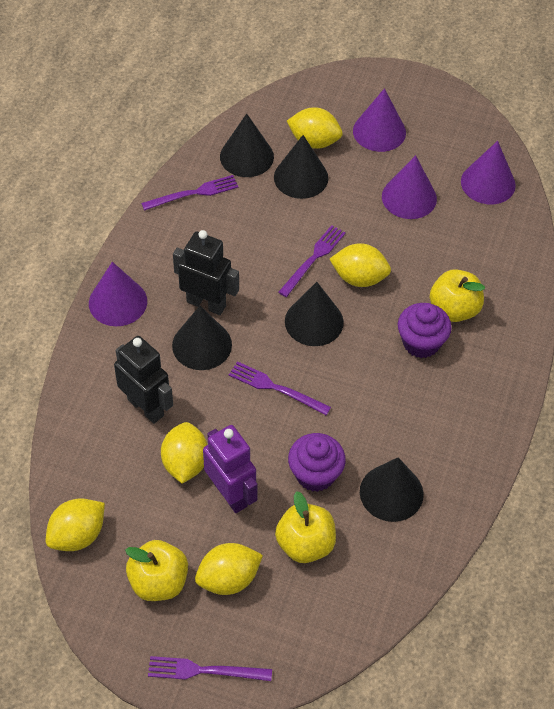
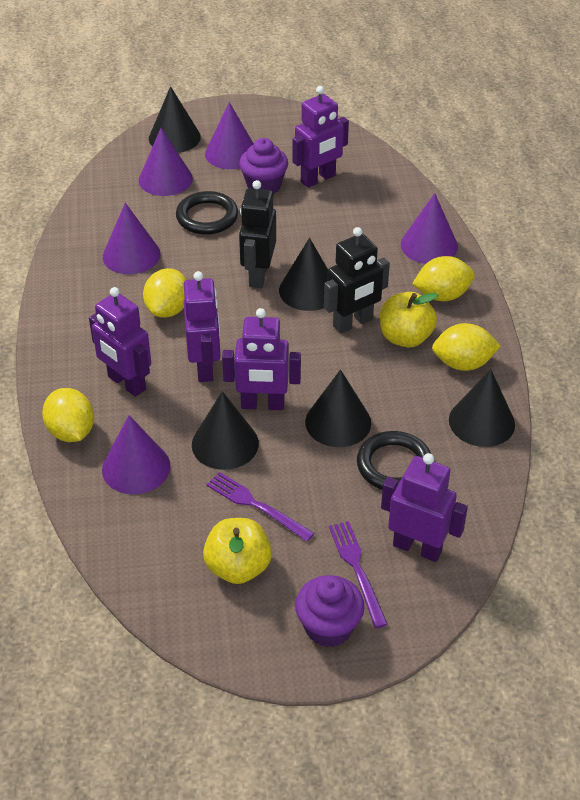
black ring: 0 -> 2
purple cone: 4 -> 5
purple fork: 4 -> 2
purple robot: 1 -> 5
yellow apple: 3 -> 2
yellow lemon: 5 -> 4

